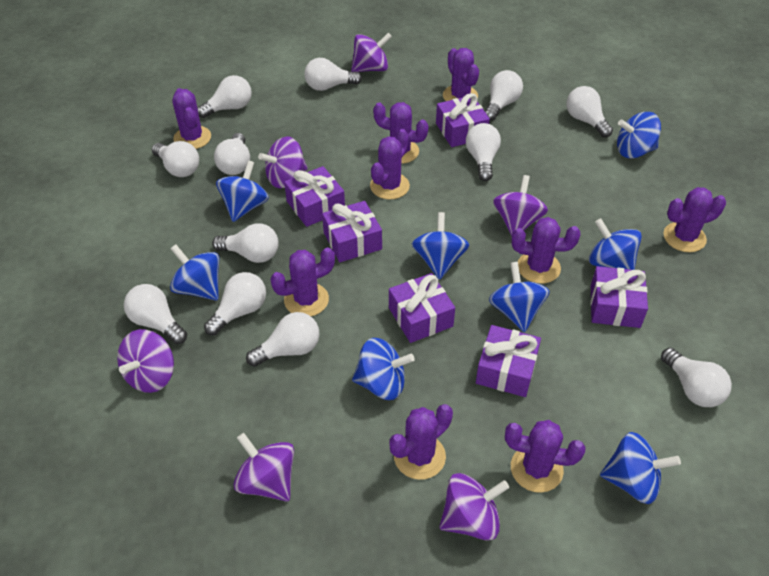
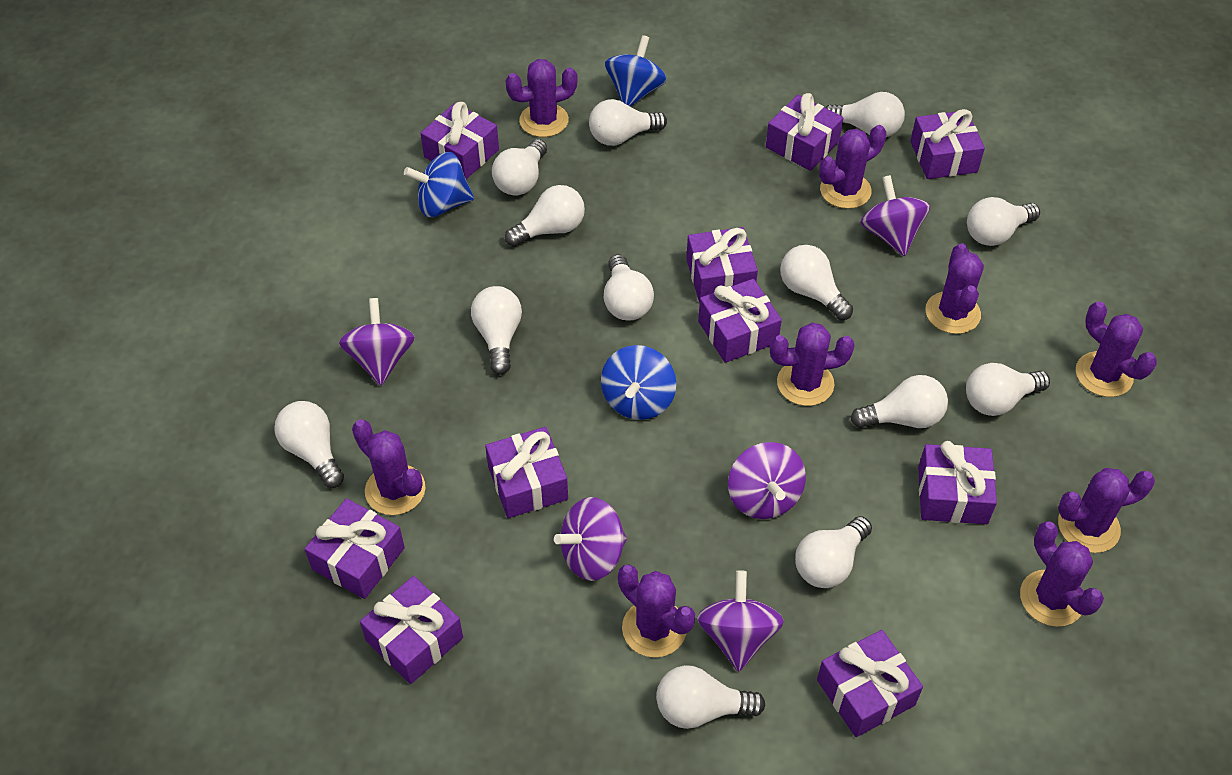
blue spinning top: 8 -> 3
purple gift: 6 -> 10
purple spinning top: 6 -> 5
white light bulb: 12 -> 13

